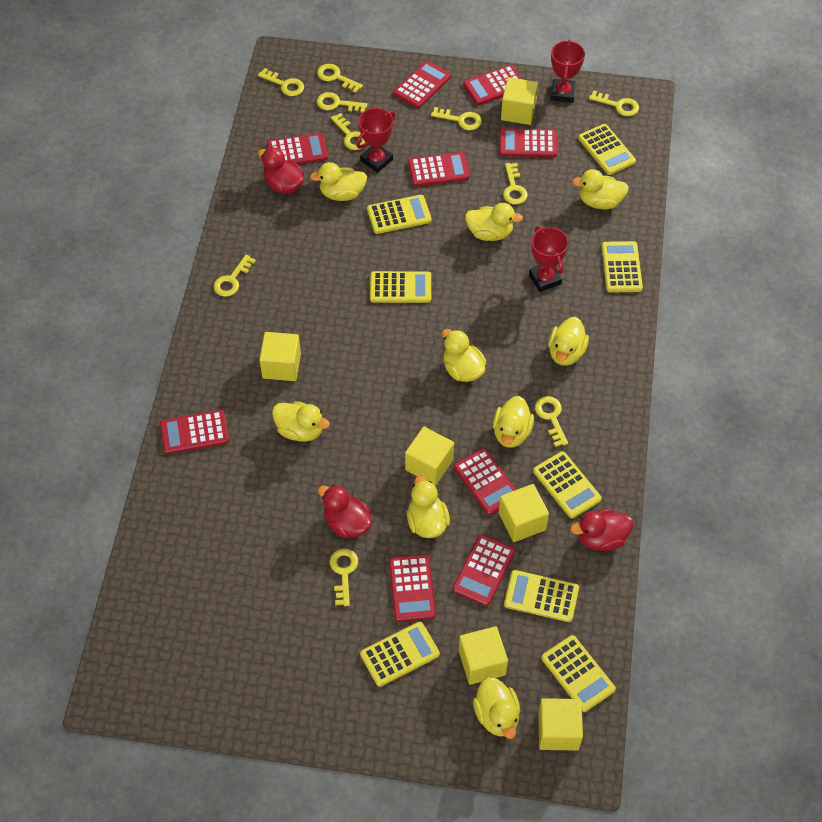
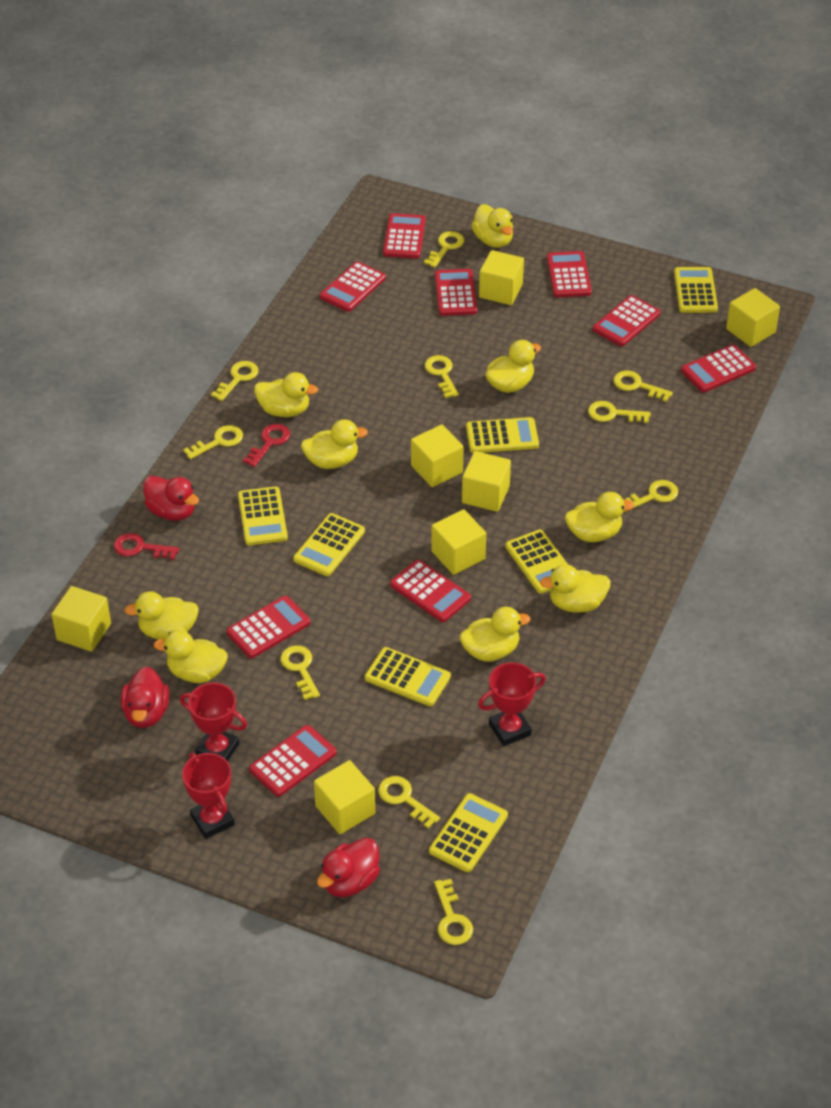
red key: 0 -> 2
yellow calculator: 8 -> 7
yellow cube: 6 -> 7

